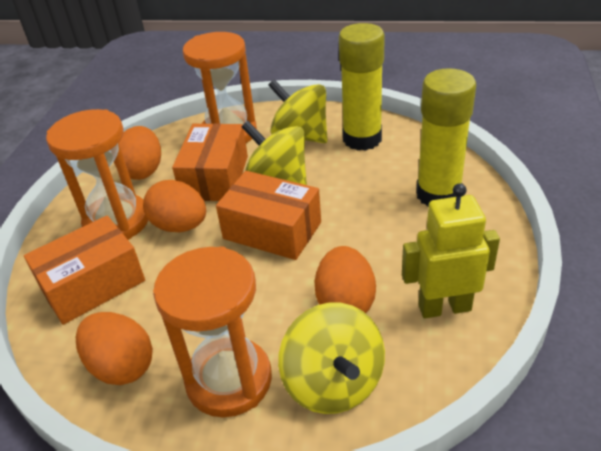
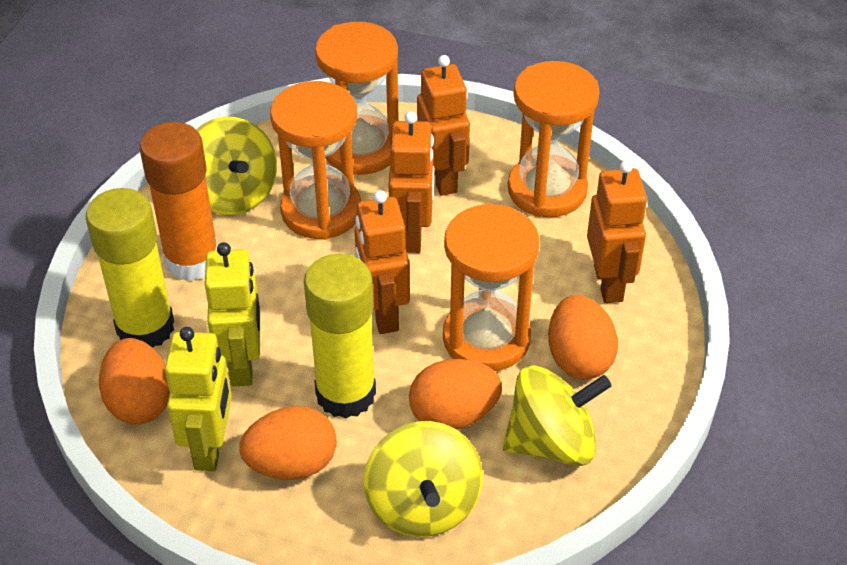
orange box: 3 -> 0
orange glue stick: 0 -> 1
orange hourglass: 3 -> 4
orange robot: 0 -> 4
yellow robot: 1 -> 2

